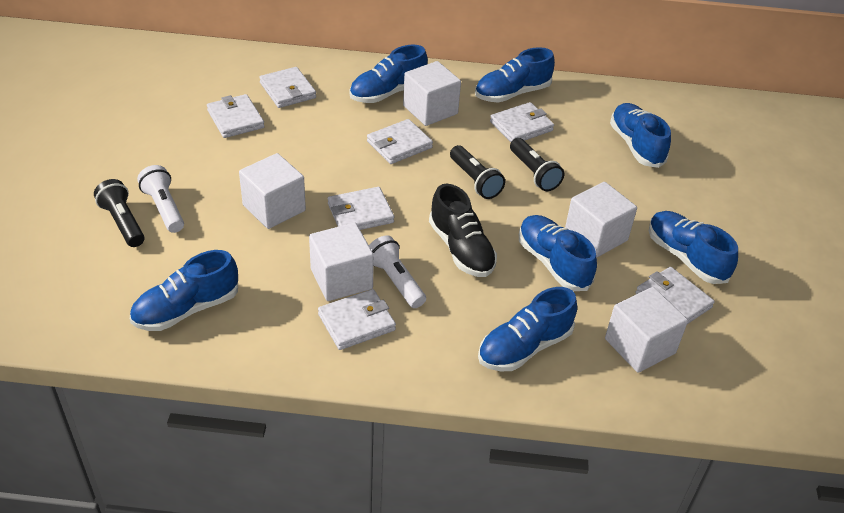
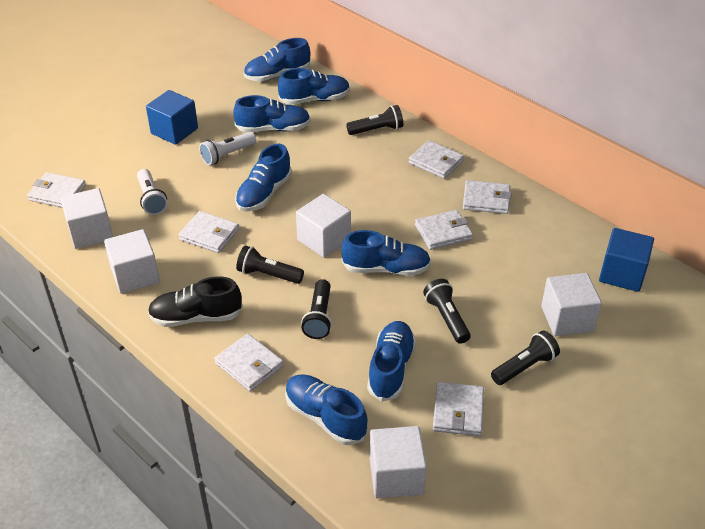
black flashlight: 3 -> 5
blue cube: 0 -> 2

